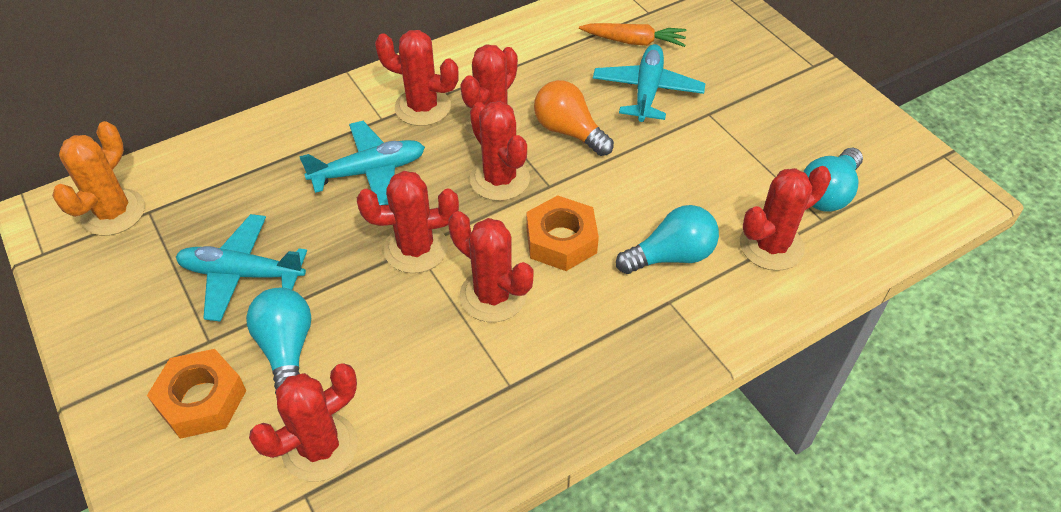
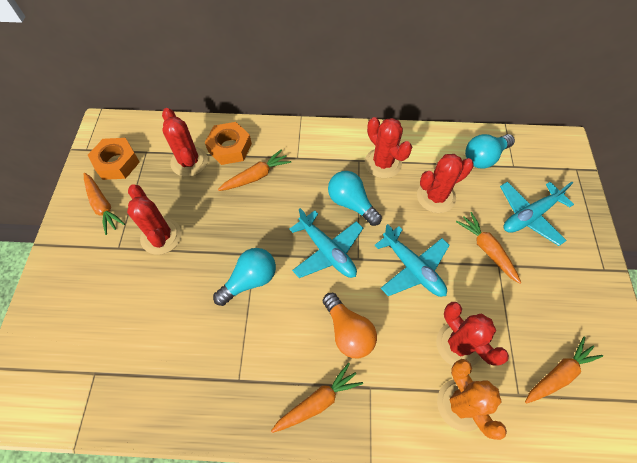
orange carrot: 1 -> 5
red cactus: 7 -> 5

